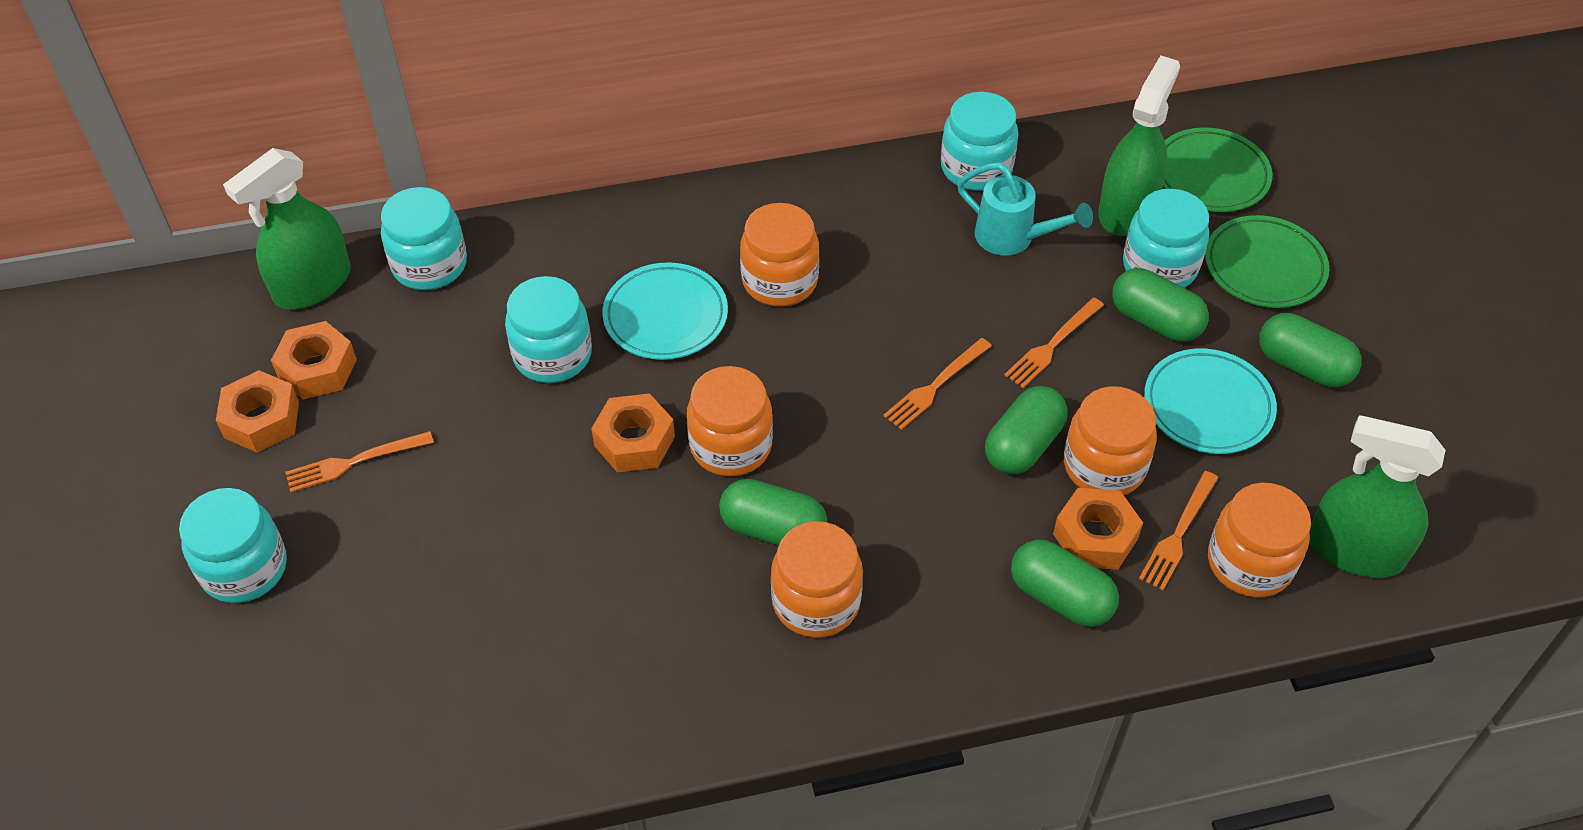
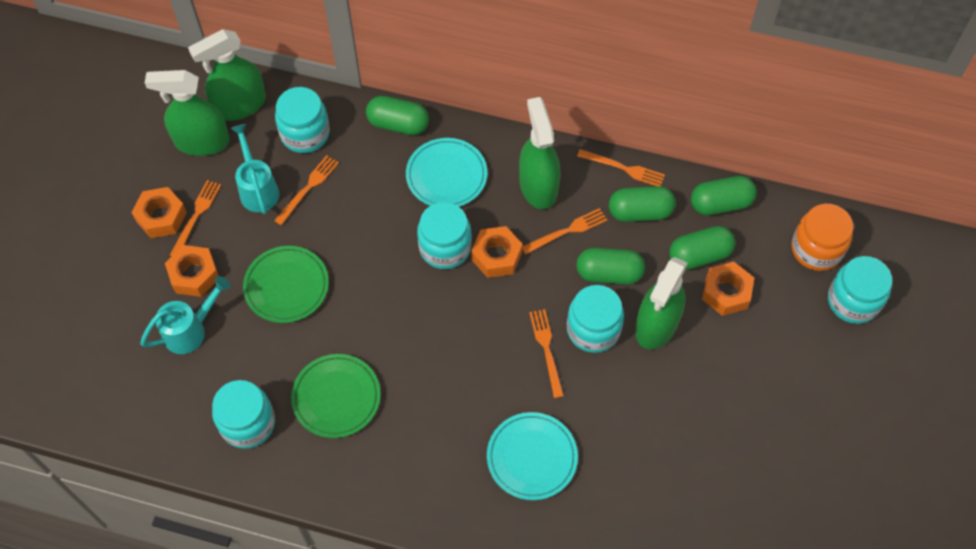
green spray bottle: 3 -> 4
orange fork: 4 -> 5
orange jar: 5 -> 1
turquoise watering can: 1 -> 2

